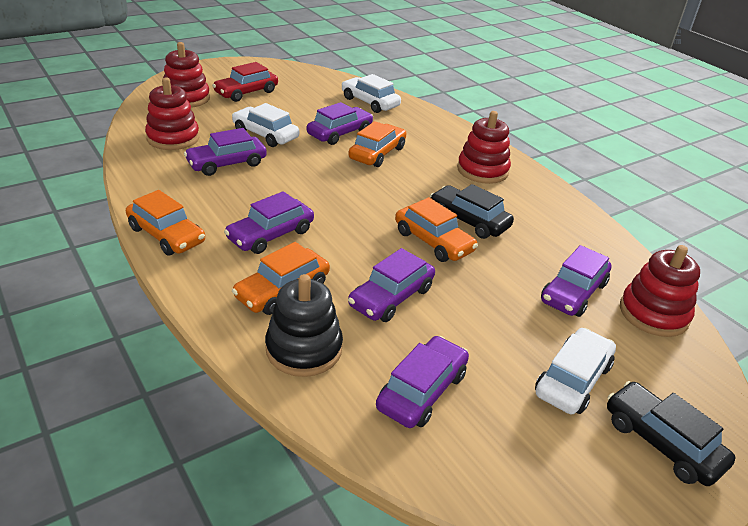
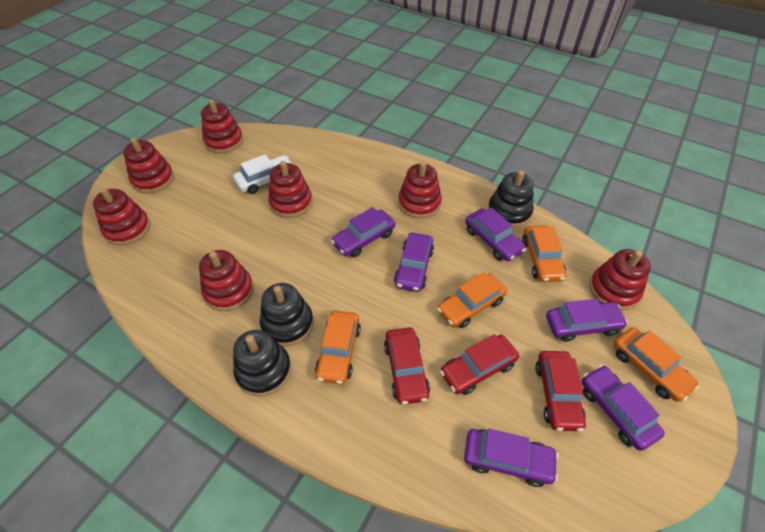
black car: 2 -> 0
black stacking toy: 1 -> 3
red car: 1 -> 3
red stacking toy: 4 -> 7
white car: 3 -> 1

